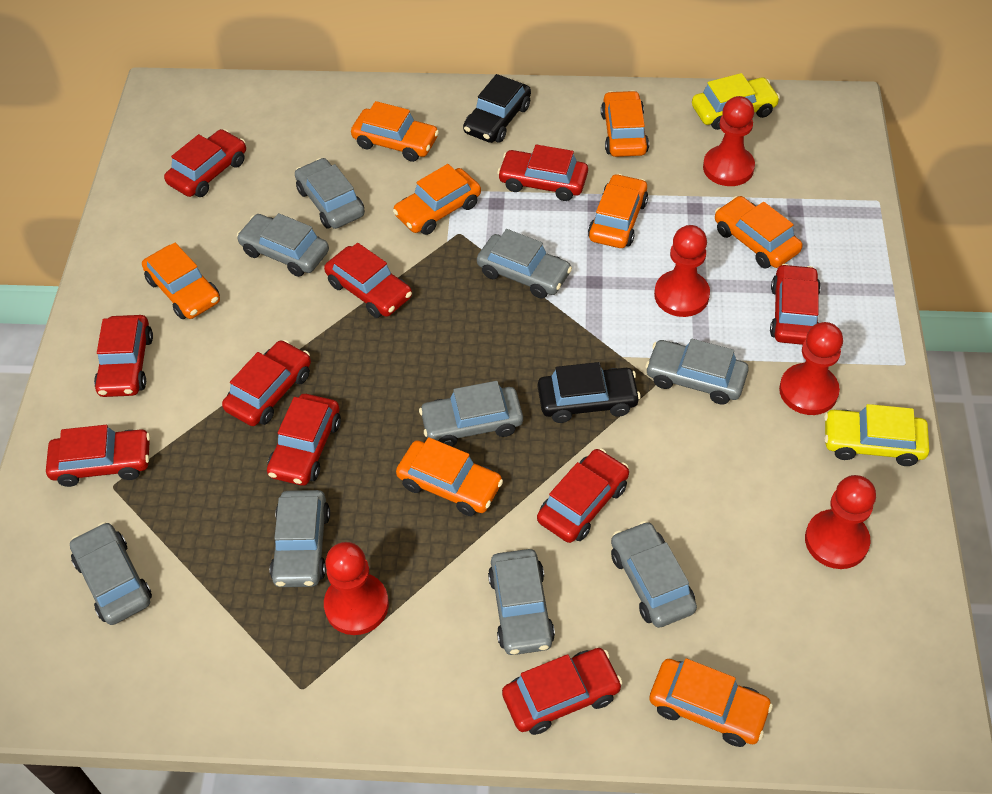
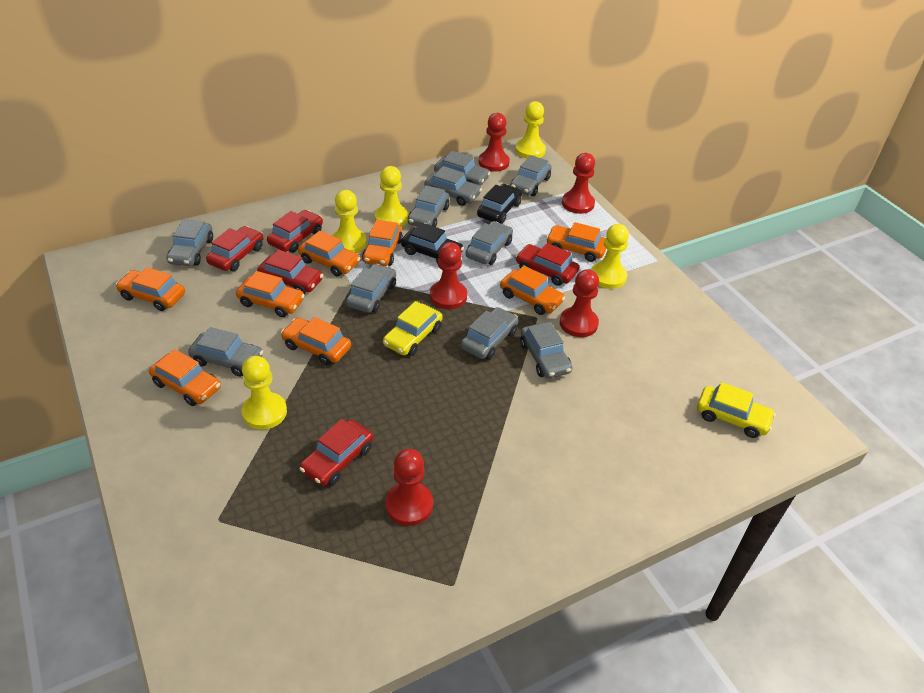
grey car: 9 -> 10
red car: 10 -> 5
yellow pawn: 0 -> 5

